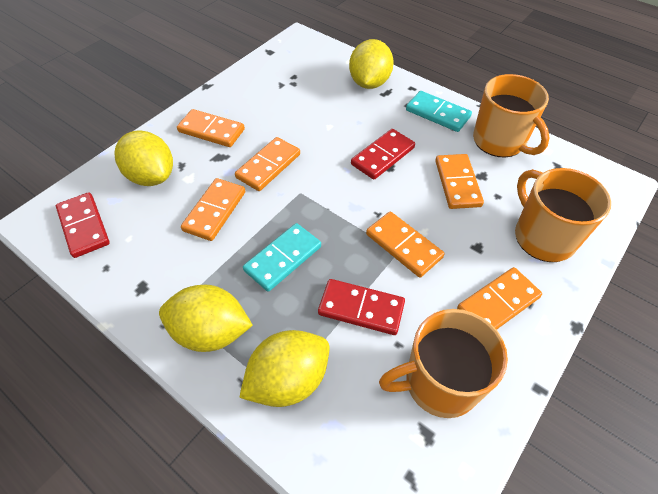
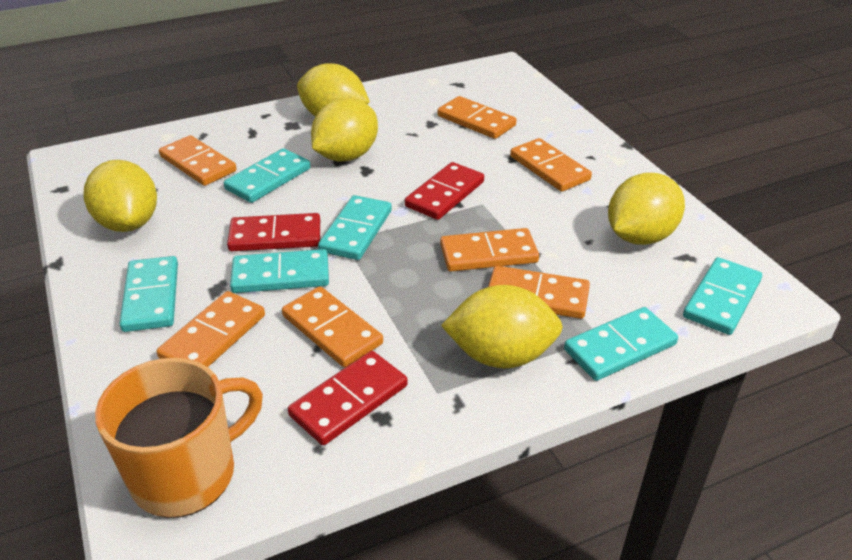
orange domino: 6 -> 7
orange mug: 3 -> 1
turquoise domino: 2 -> 6
yellow lemon: 4 -> 5

